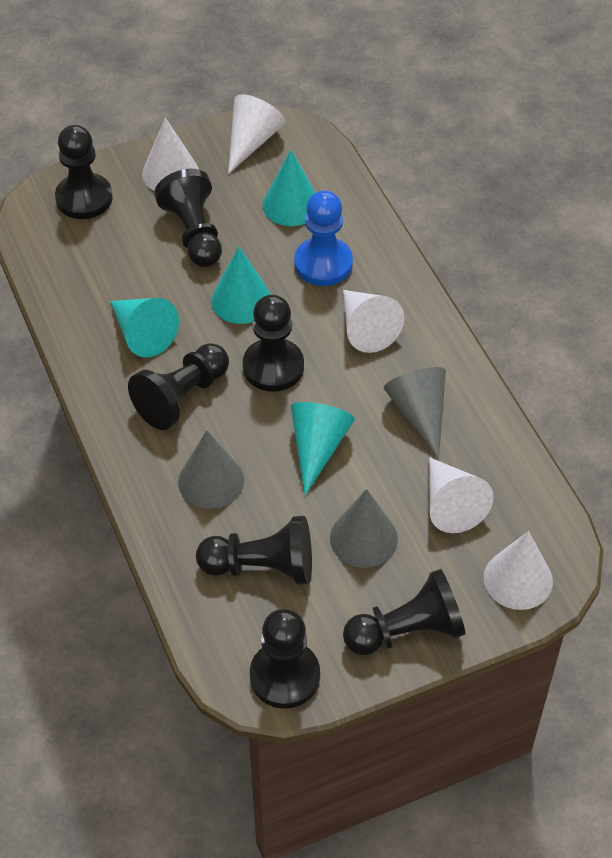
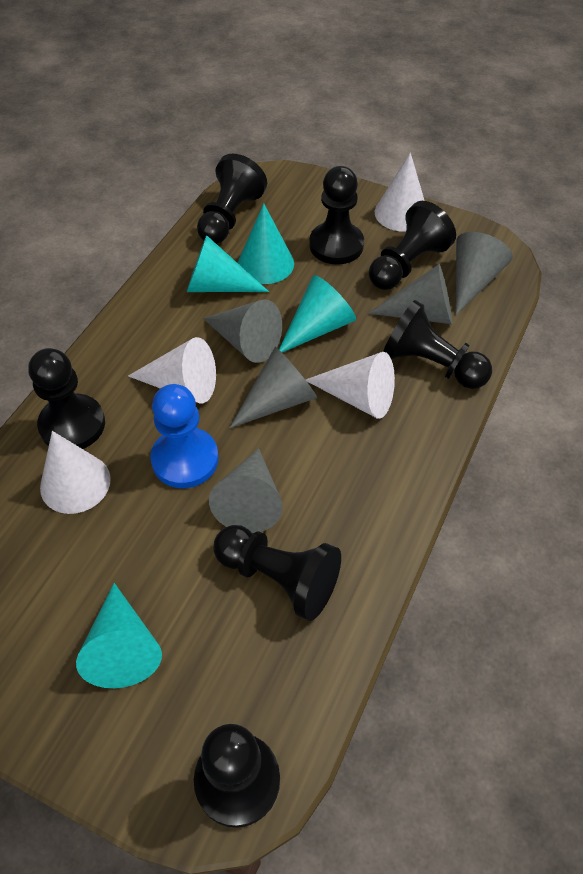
grey cone: 3 -> 5
white cone: 5 -> 4

